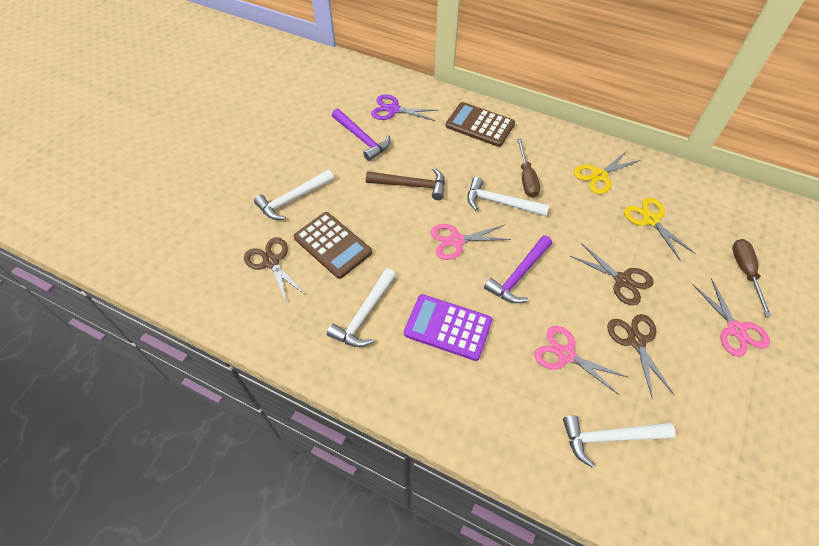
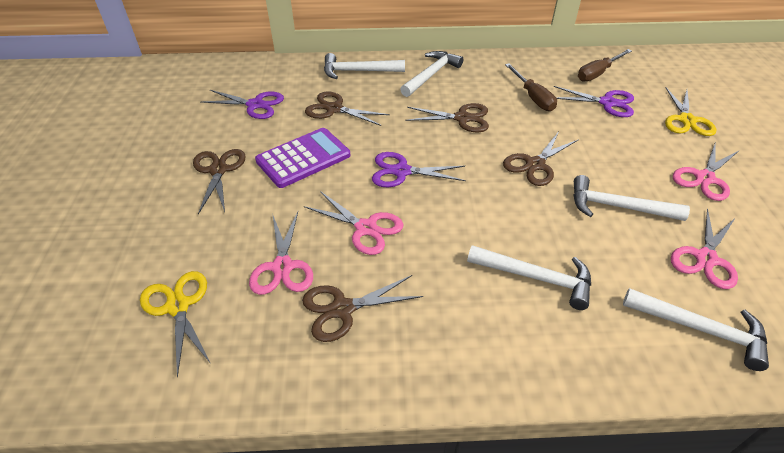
brown calculator: 2 -> 0
brown hammer: 1 -> 0
brown scissors: 3 -> 5
pink scissors: 3 -> 4
purple hammer: 2 -> 0
purple scissors: 1 -> 3
white hammer: 4 -> 5

